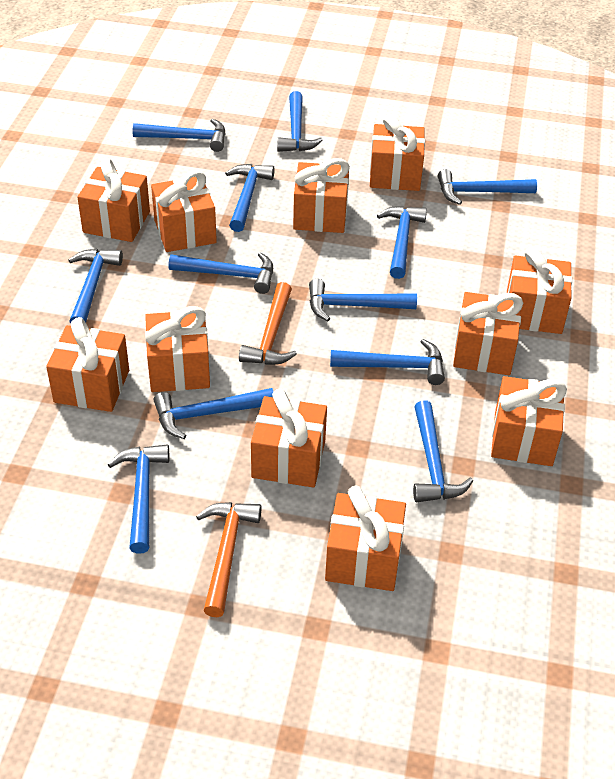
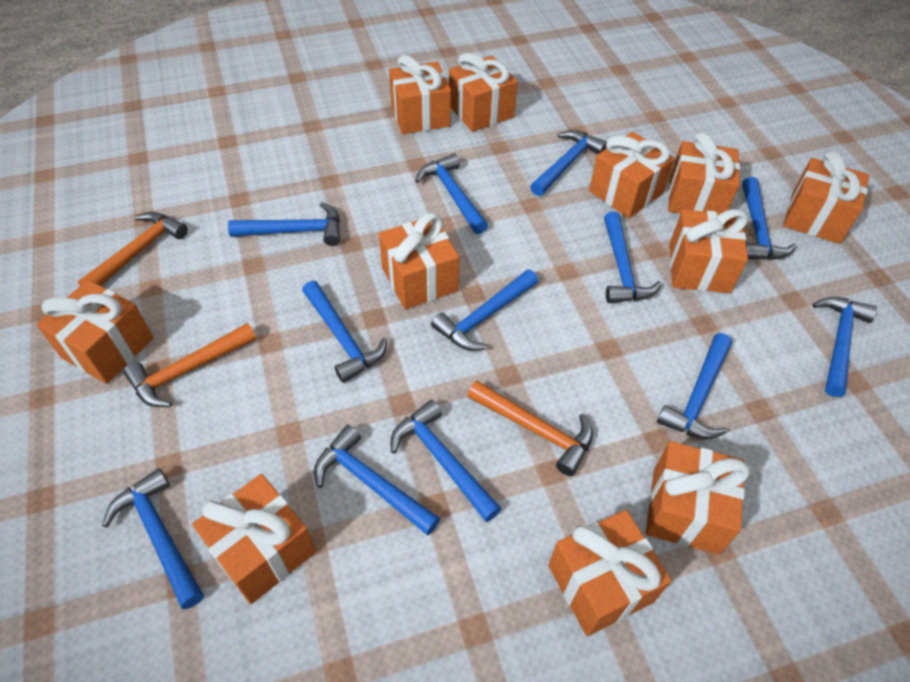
orange hammer: 2 -> 3

